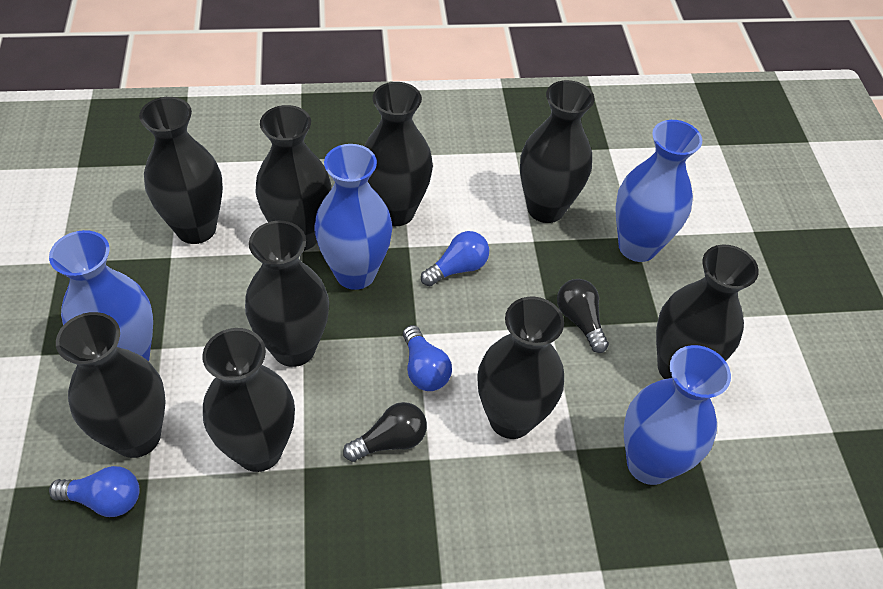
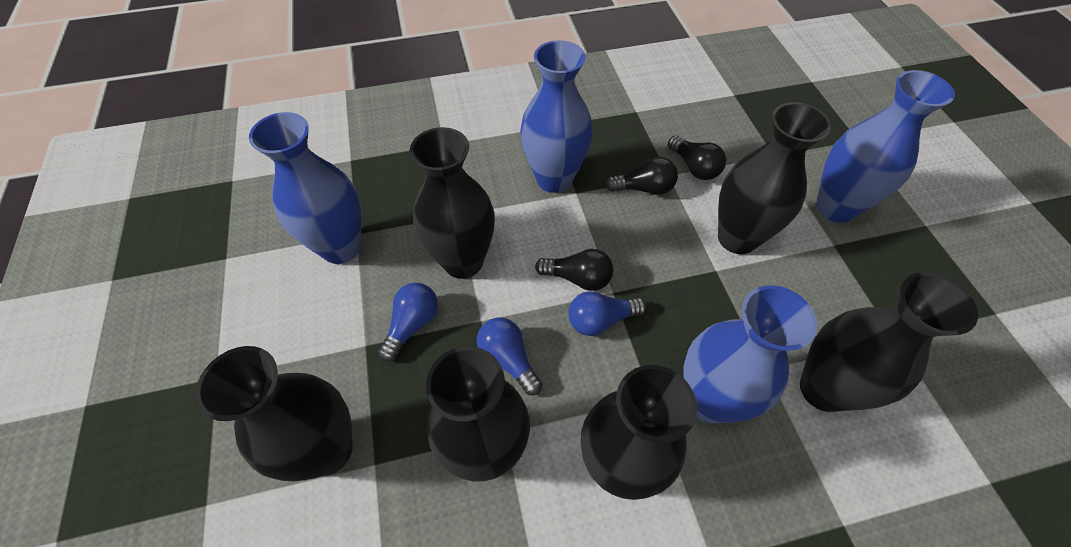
black light bulb: 2 -> 3
black vase: 9 -> 6

